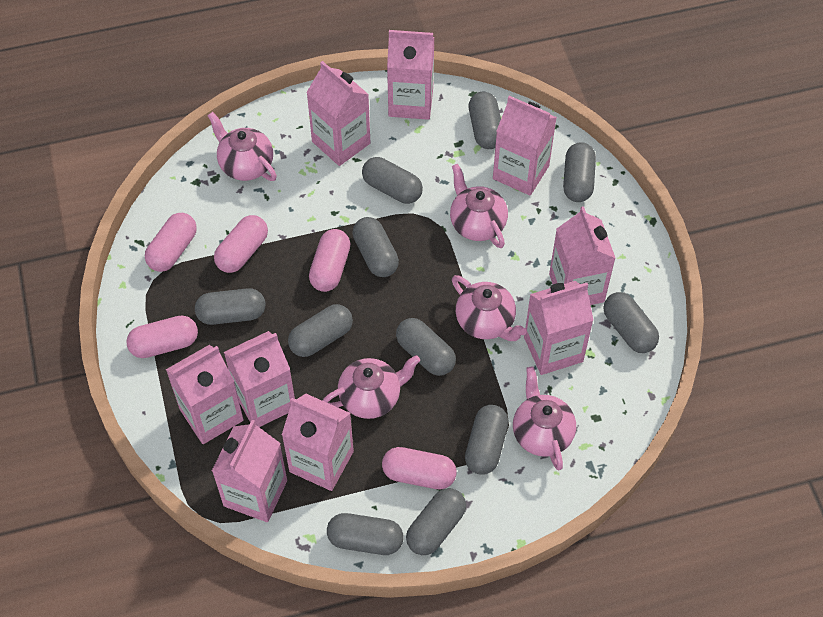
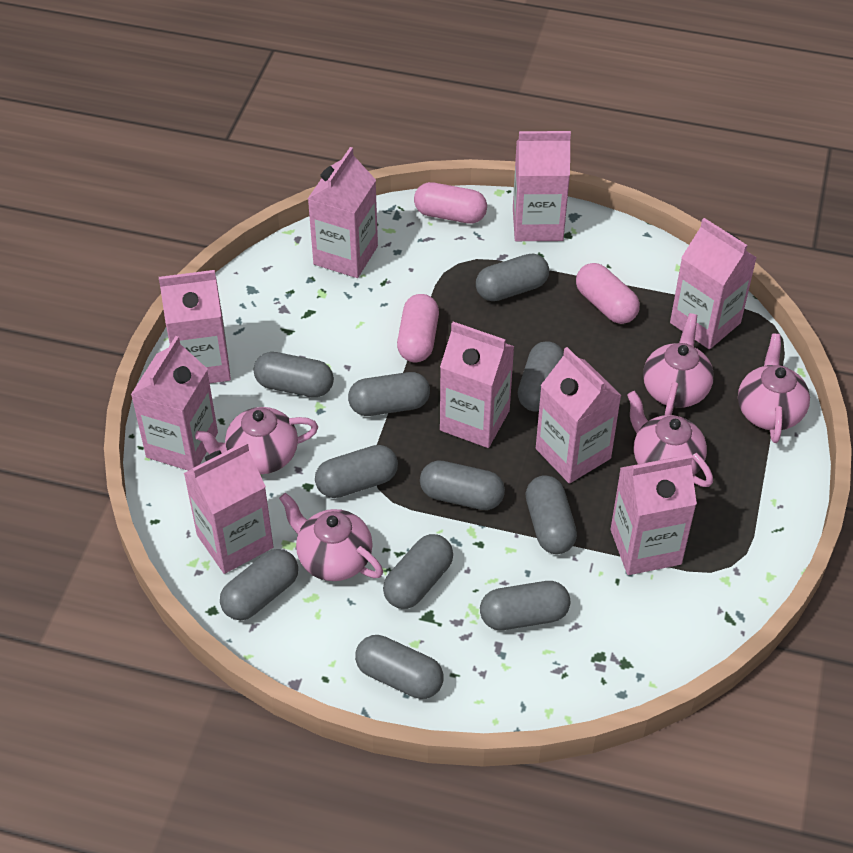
pink capsule: 5 -> 3

